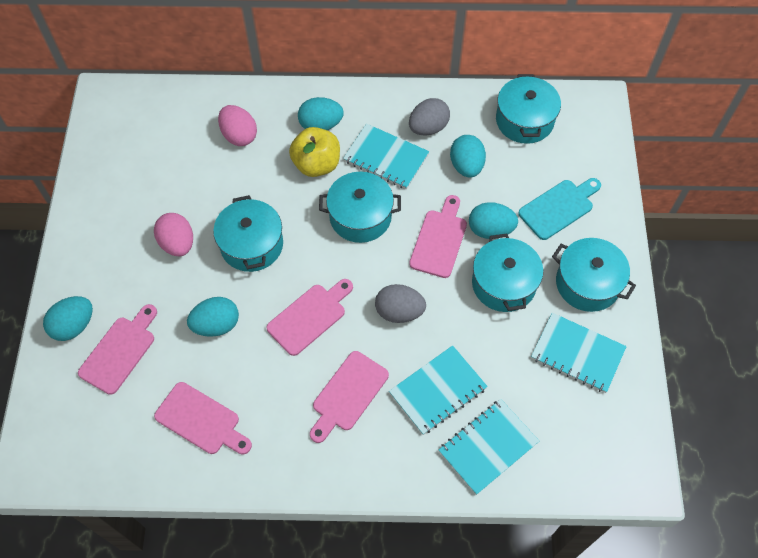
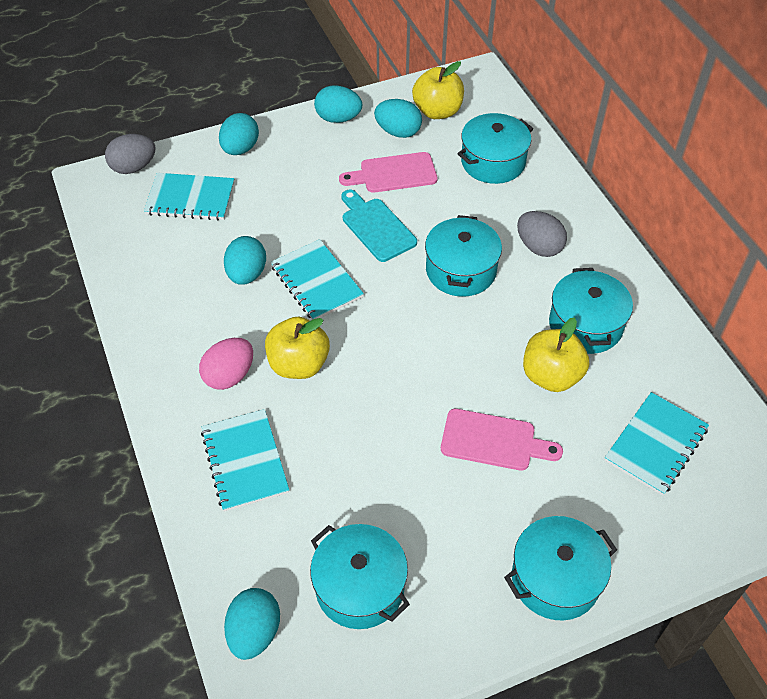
pink cutting board: 5 -> 2
pink egg: 2 -> 1
yellow apple: 1 -> 3

